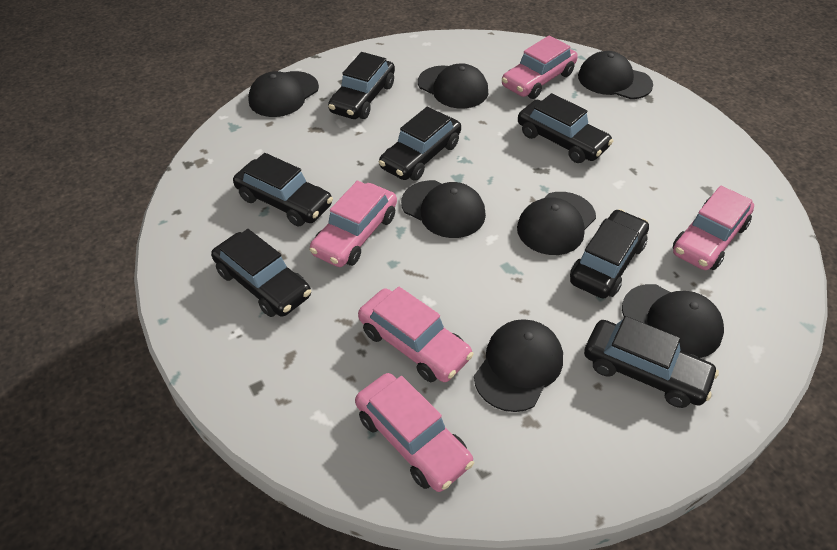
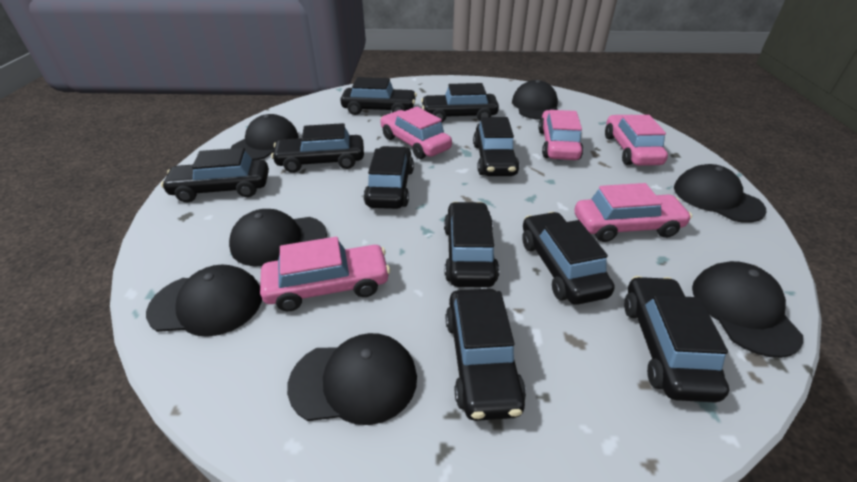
black car: 7 -> 10

